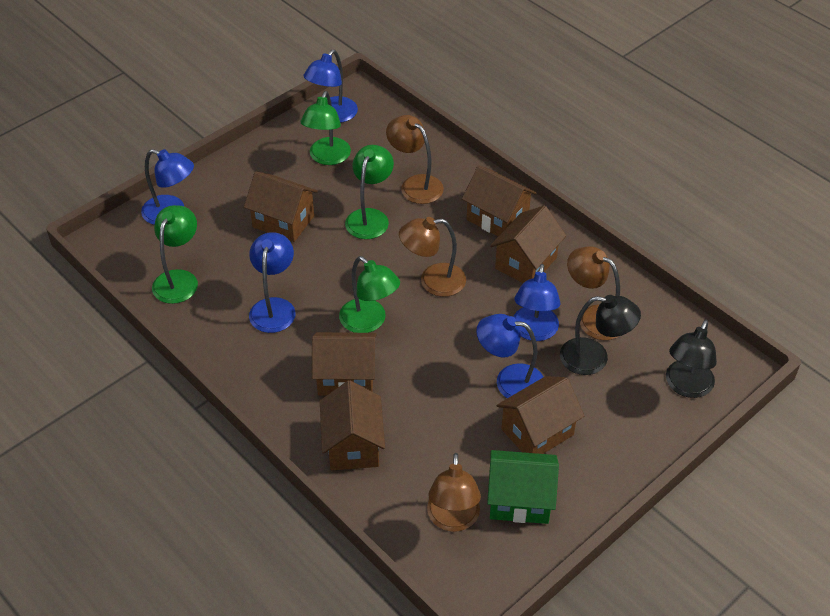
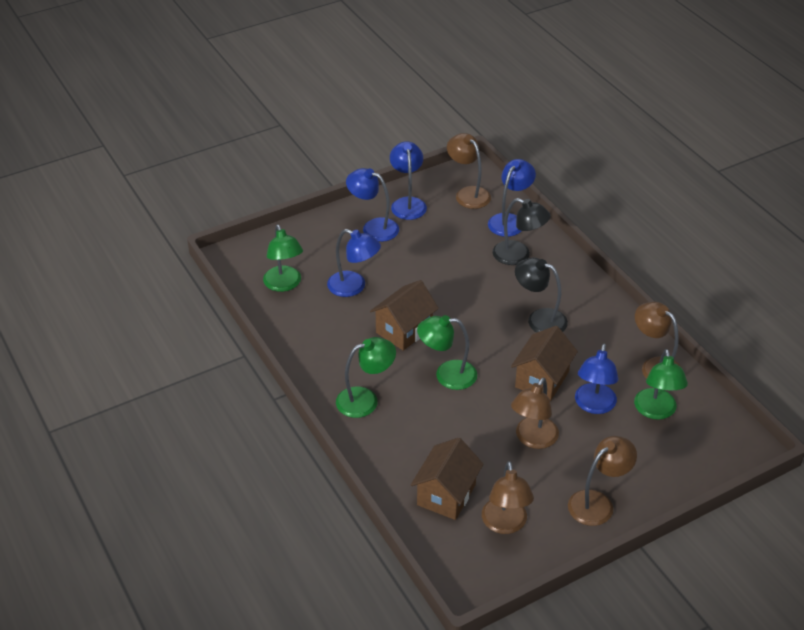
brown house: 6 -> 3
brown lamp: 4 -> 5
green house: 1 -> 0

